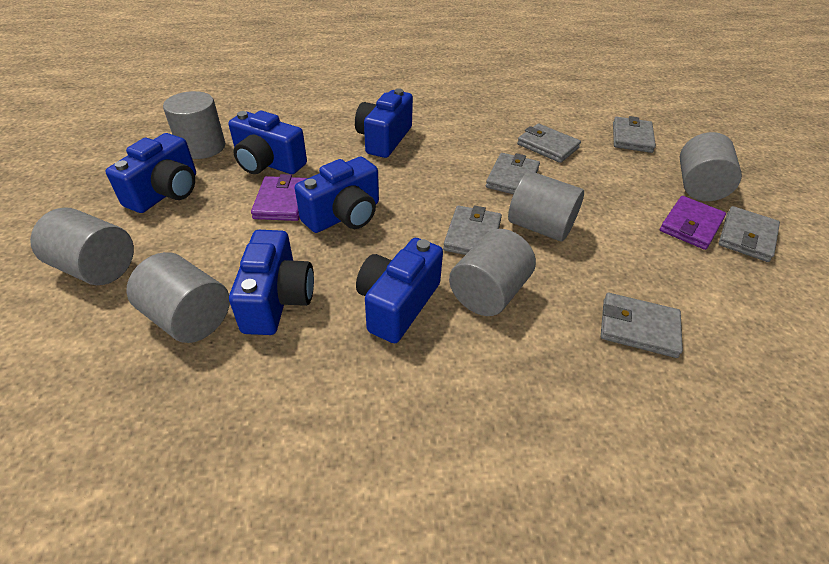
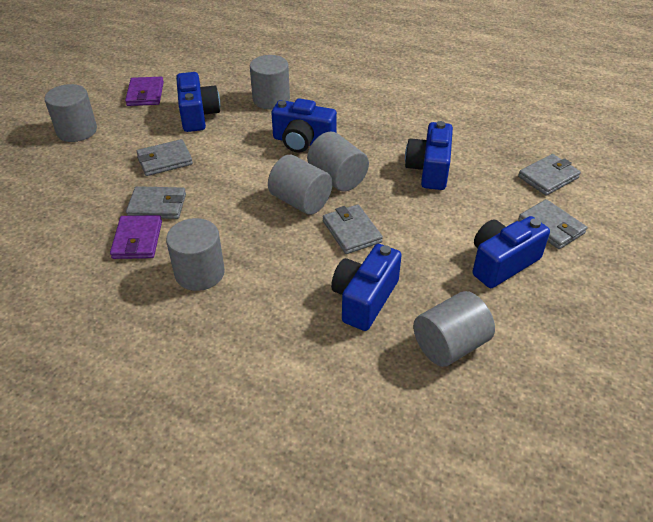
blue camera: 6 -> 5
grey wallet: 6 -> 5

